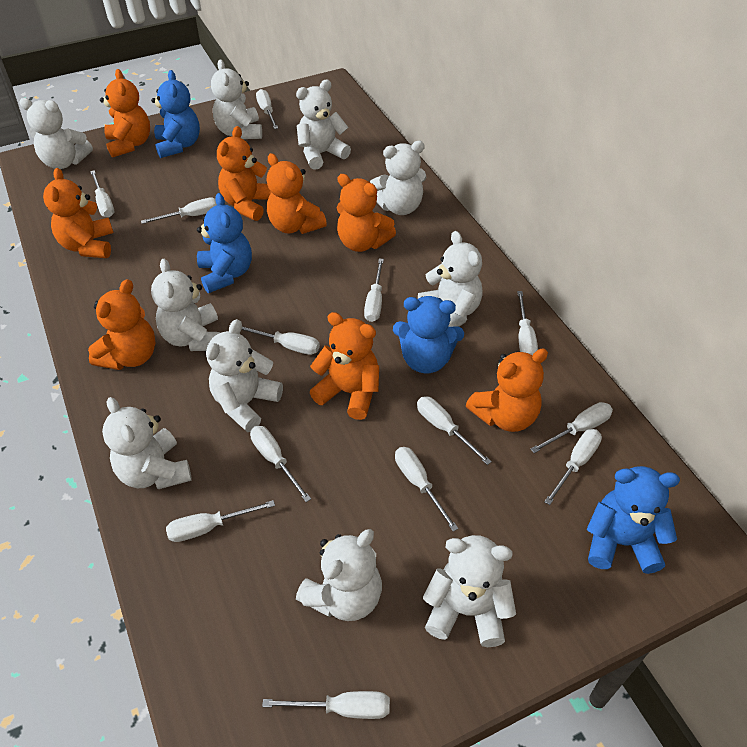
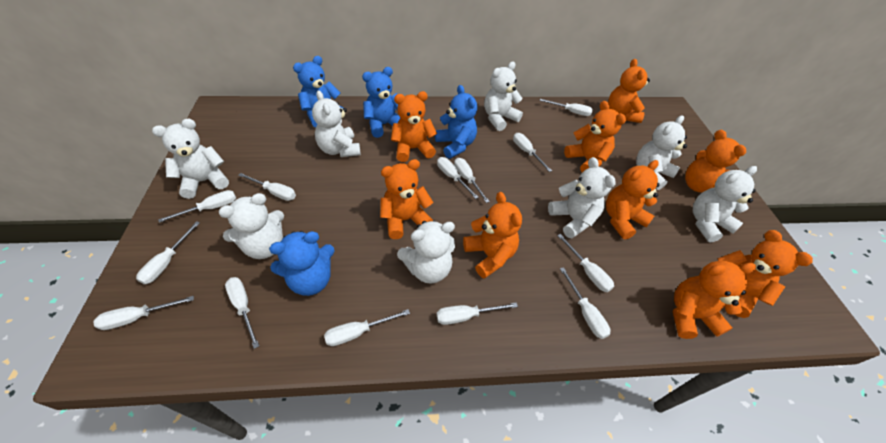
orange teddy bear: 8 -> 9
white teddy bear: 10 -> 8

